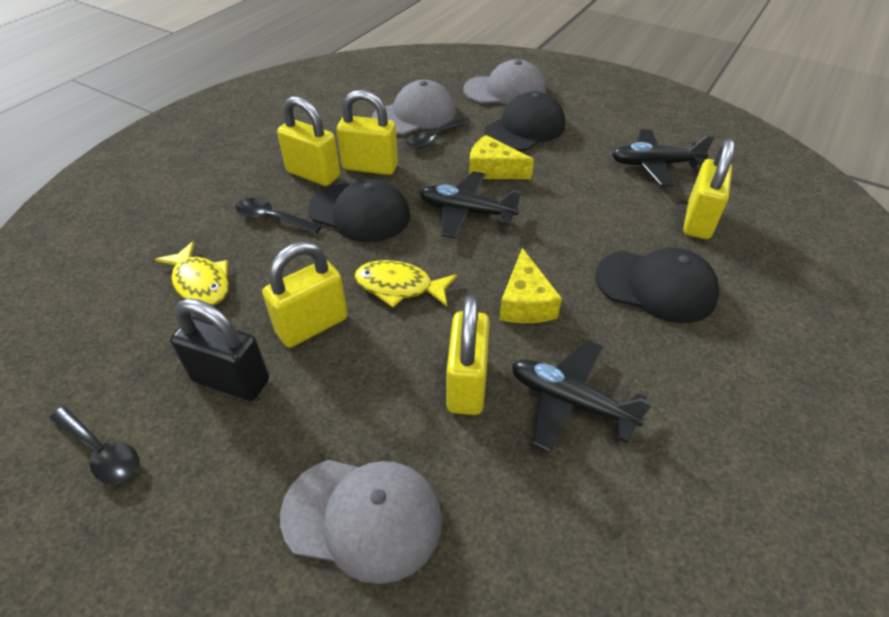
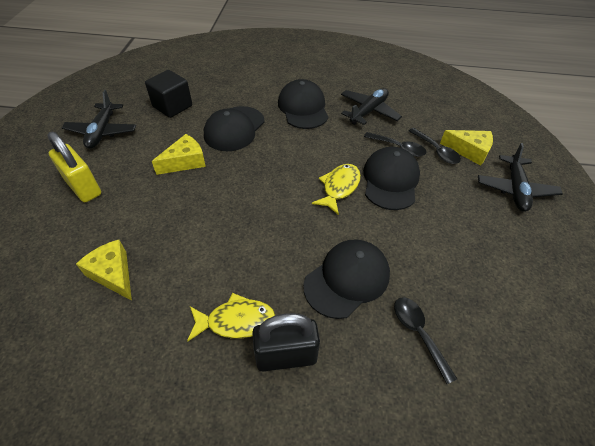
black cap: 3 -> 4
black cube: 0 -> 1
grey cap: 3 -> 0
yellow cheese: 2 -> 3
yellow padlock: 5 -> 1

